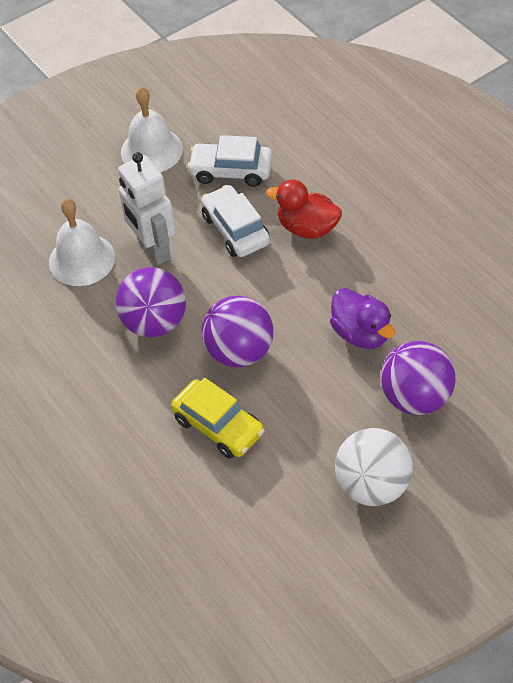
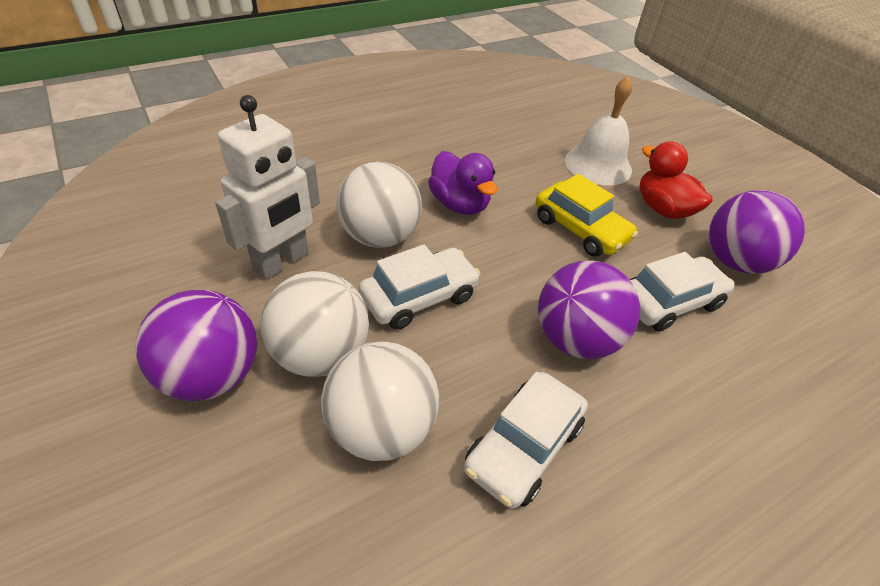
white ball: 1 -> 3
white bell: 2 -> 1
white car: 2 -> 3

